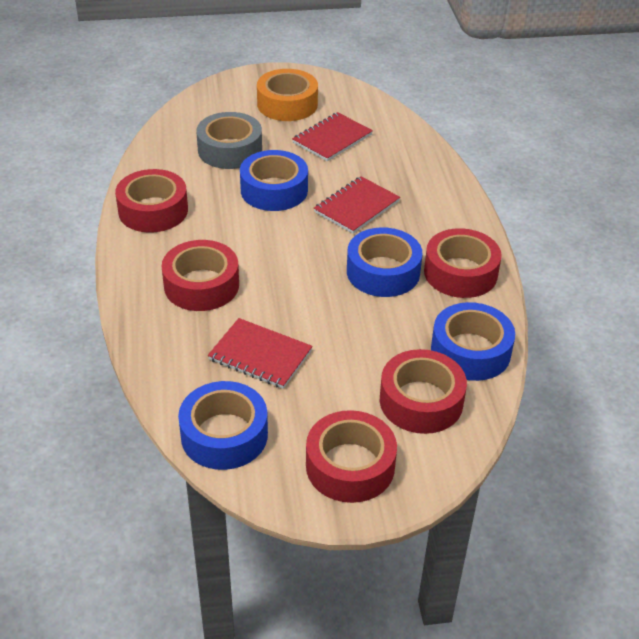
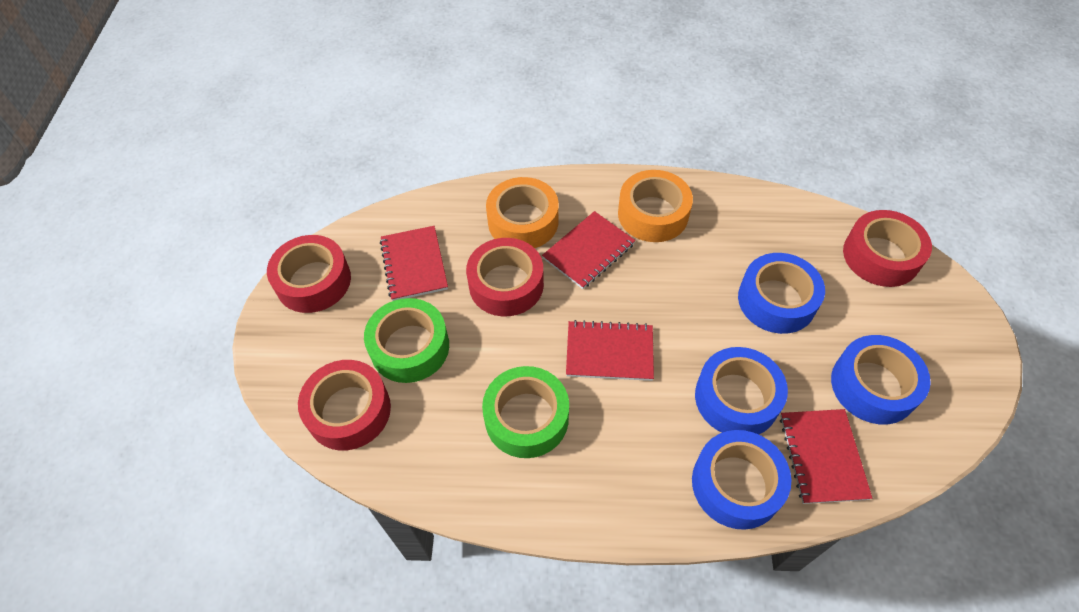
green tape: 0 -> 2
grey tape: 1 -> 0
orange tape: 1 -> 2
red notebook: 3 -> 4
red tape: 5 -> 4

